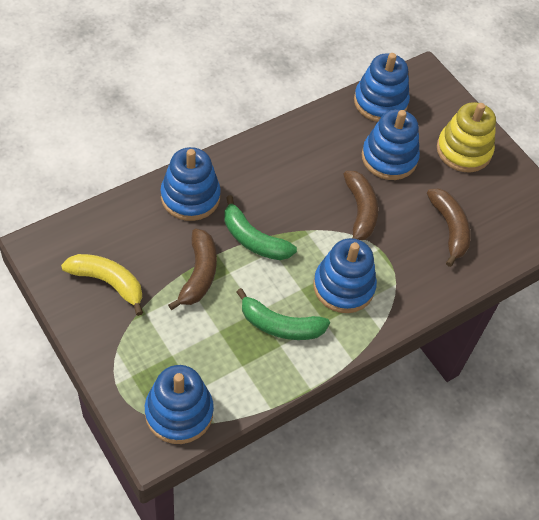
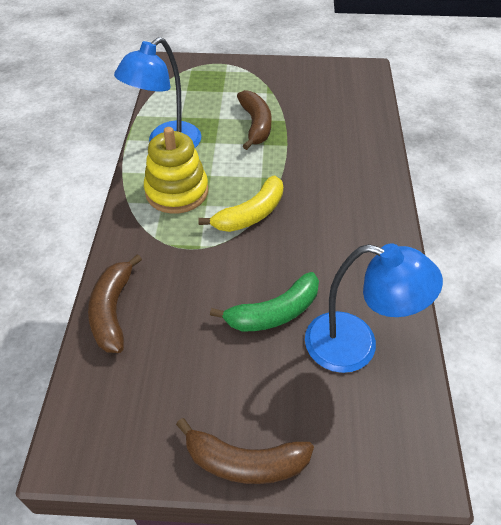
blue lamp: 0 -> 2
blue stacking toy: 5 -> 0
green banana: 2 -> 1

